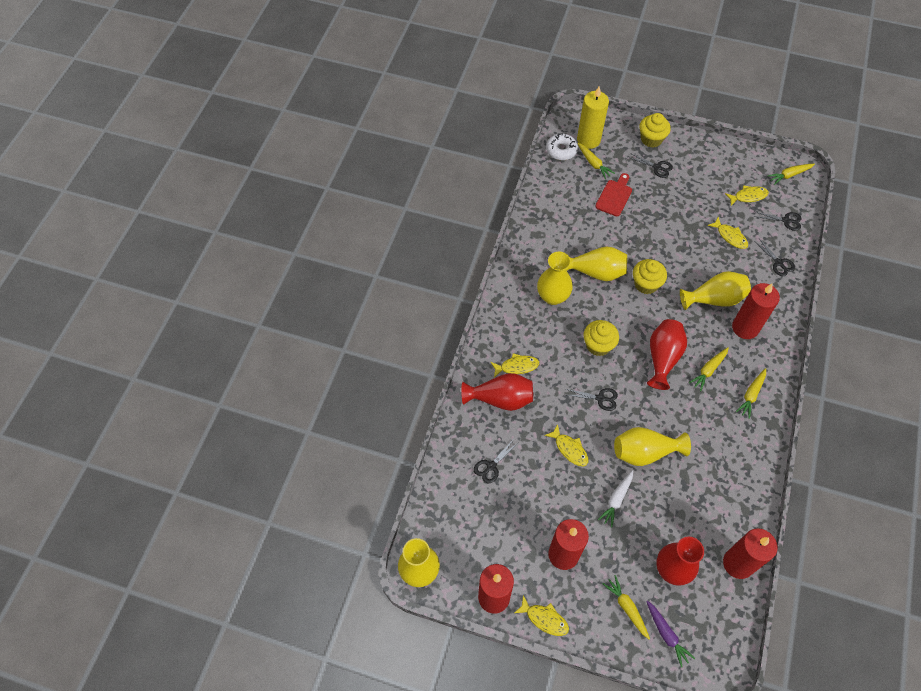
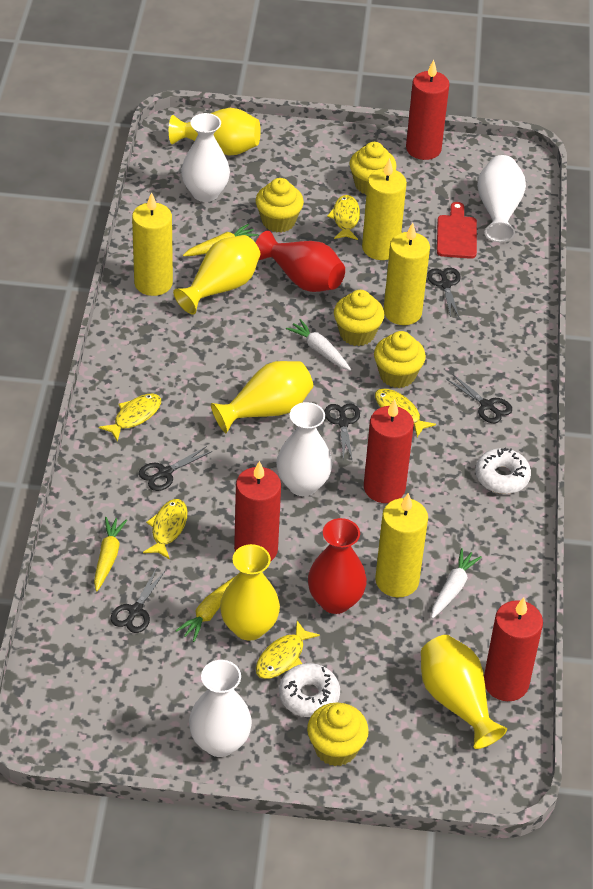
purple carrot: 1 -> 0
red vase: 3 -> 2
white carrot: 1 -> 2
white donut: 1 -> 2
white vase: 0 -> 4
yellow candle: 1 -> 4
yellow carrot: 5 -> 3
yellow cupcake: 3 -> 5

